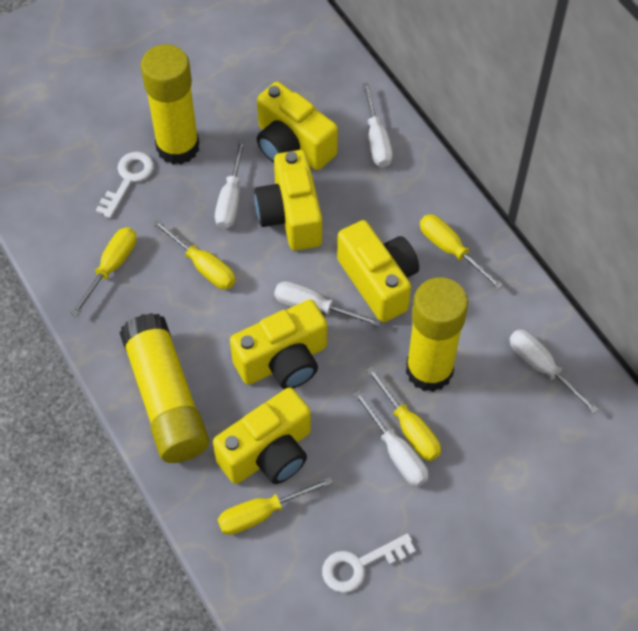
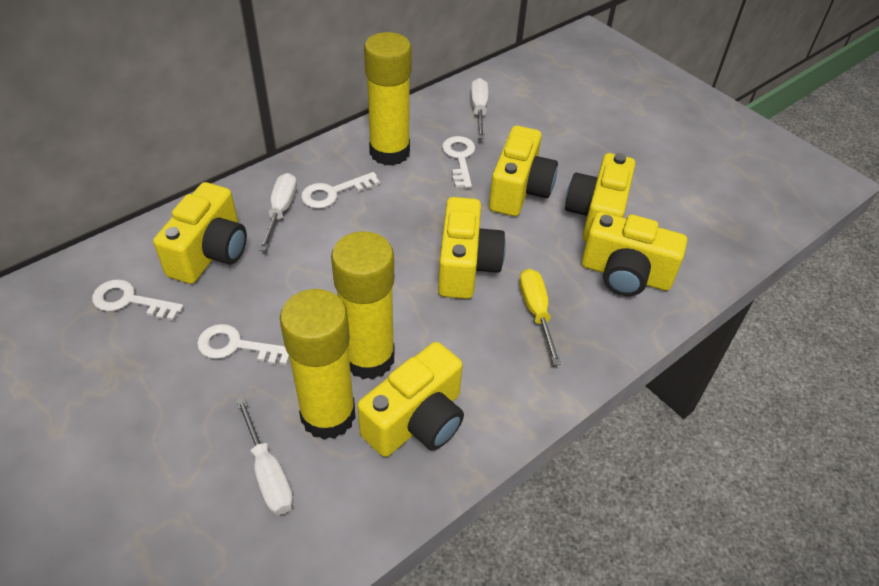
white key: 2 -> 4
white screwdriver: 5 -> 3
yellow camera: 5 -> 6
yellow screwdriver: 5 -> 1

